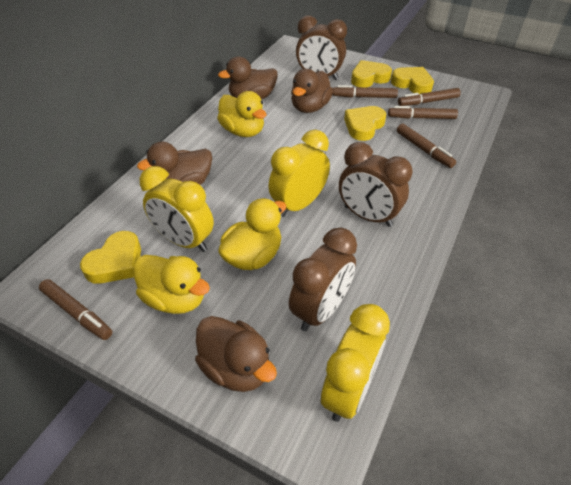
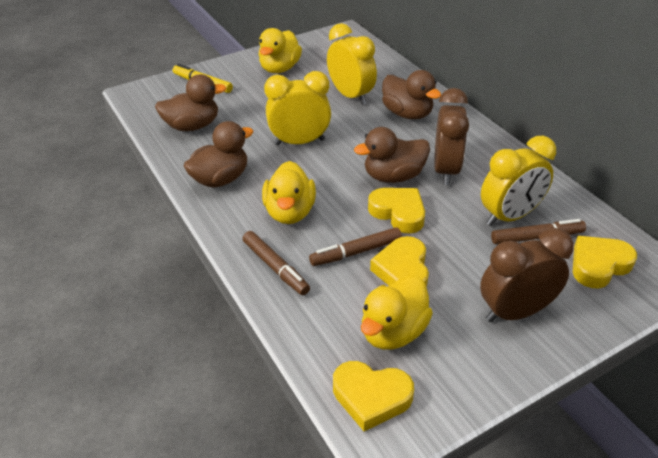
brown clock: 3 -> 2
brown marker: 5 -> 3
yellow marker: 0 -> 1

